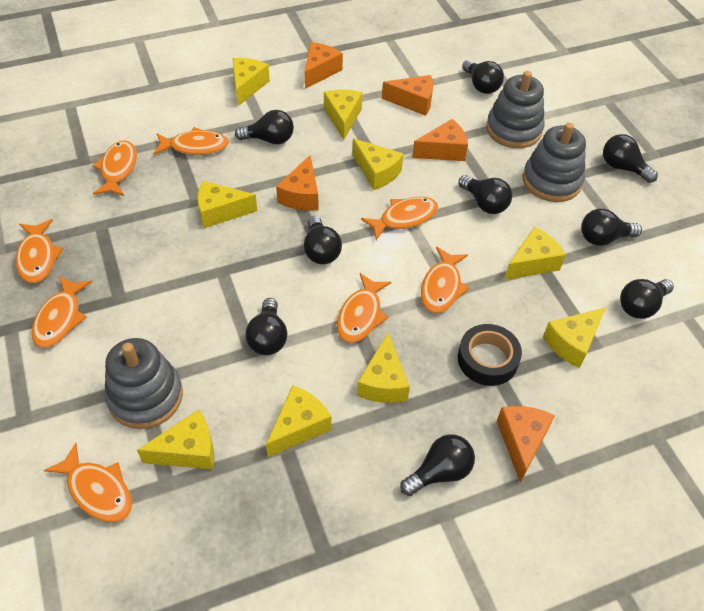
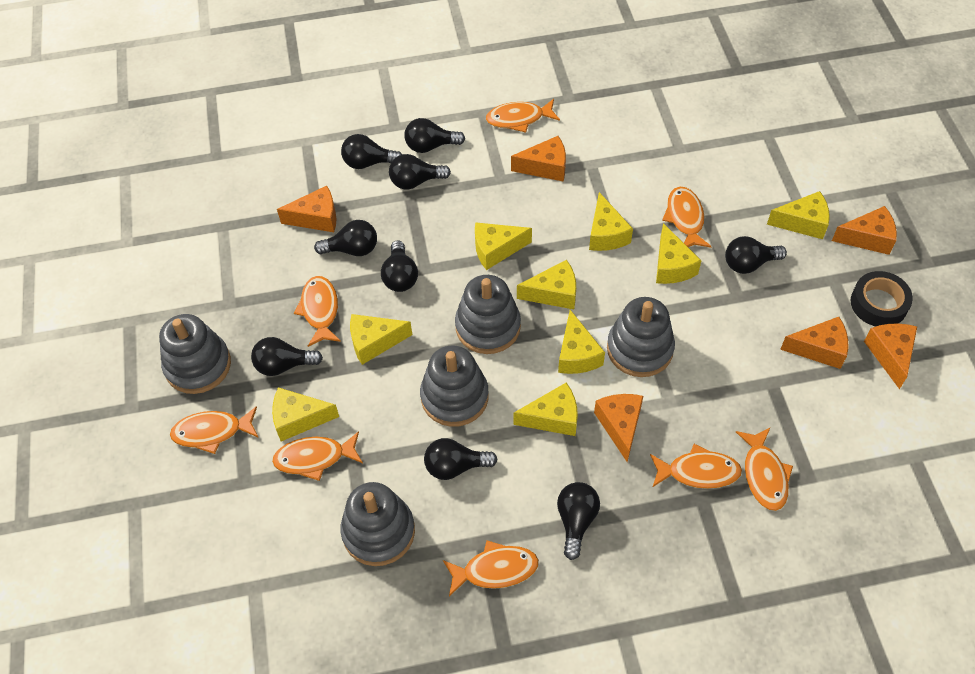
grey stacking toy: 3 -> 5
orange cheese: 5 -> 6

